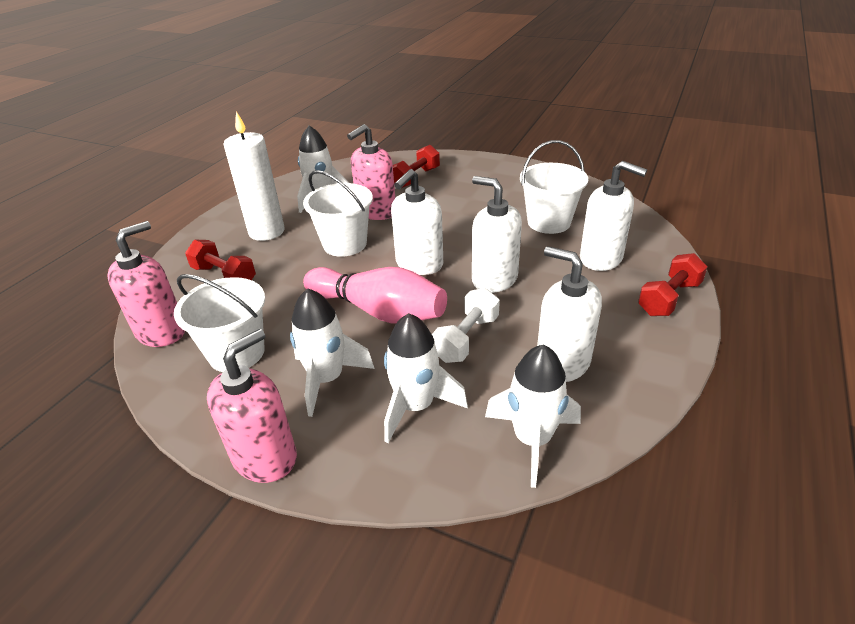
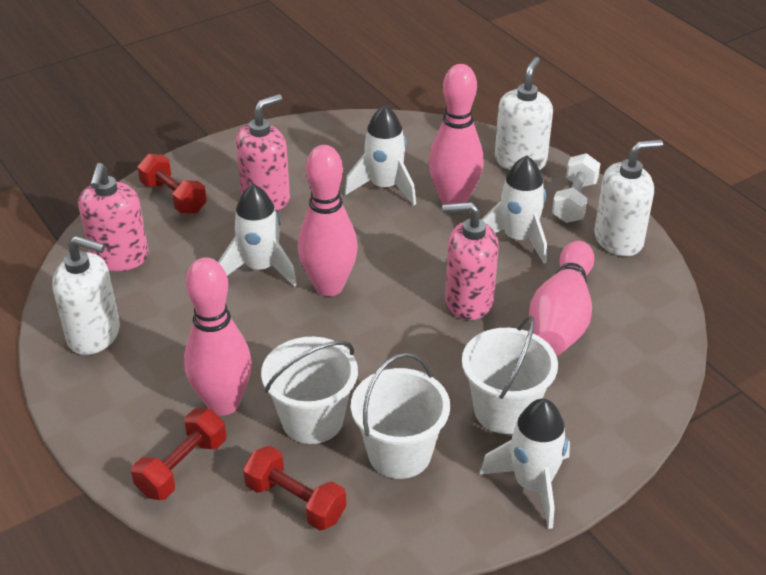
pink bowling pin: 1 -> 4
white candle: 1 -> 0
white soap dispenser: 4 -> 3

